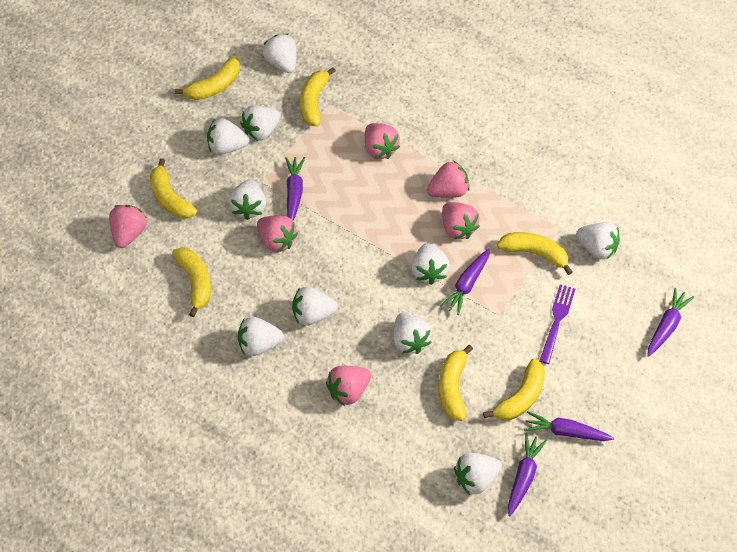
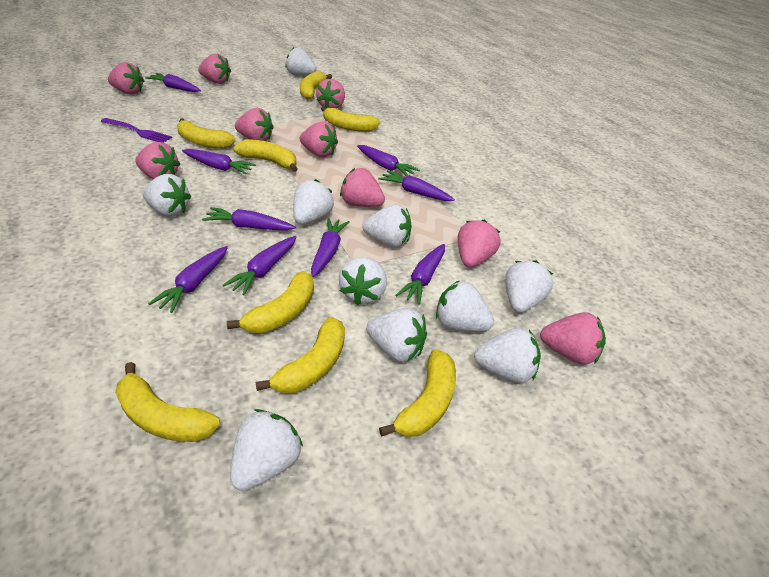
pink strawberry: 6 -> 9
purple carrot: 5 -> 9
yellow banana: 7 -> 8

